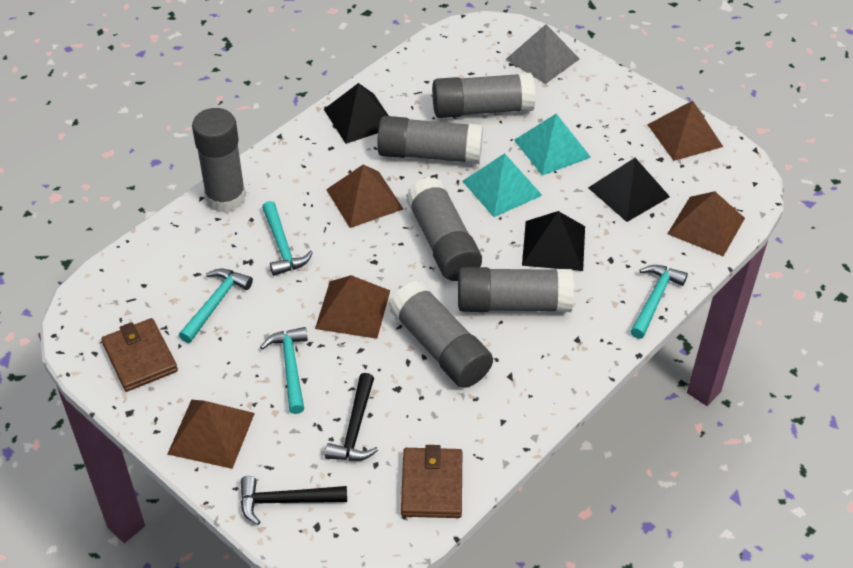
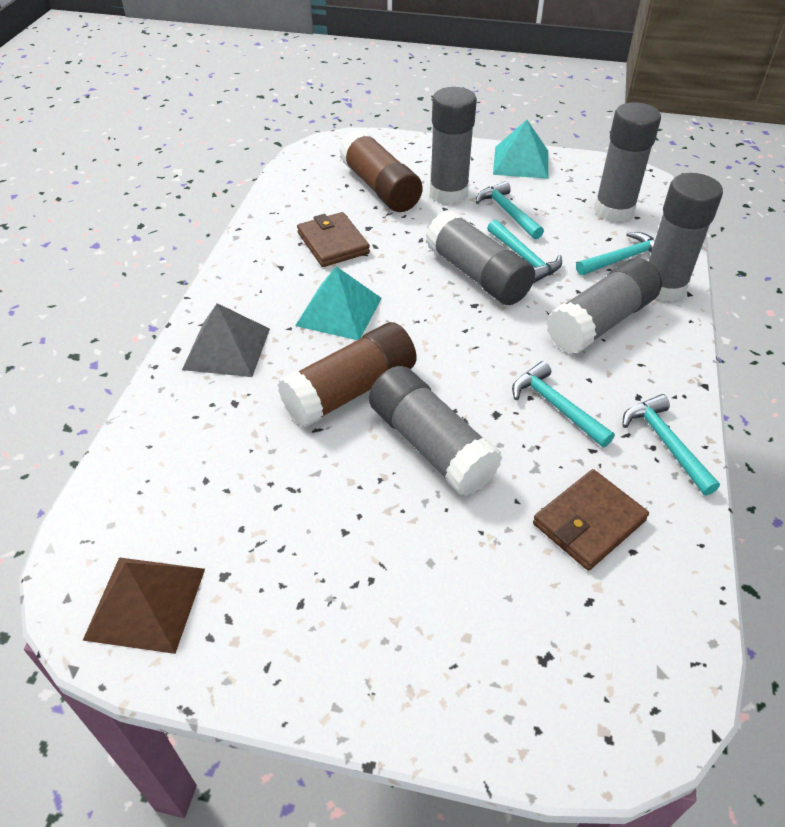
black hammer: 2 -> 0
black pyramid: 3 -> 0
brown glue stick: 0 -> 2
brown pyramid: 5 -> 1
turquoise hammer: 4 -> 5

